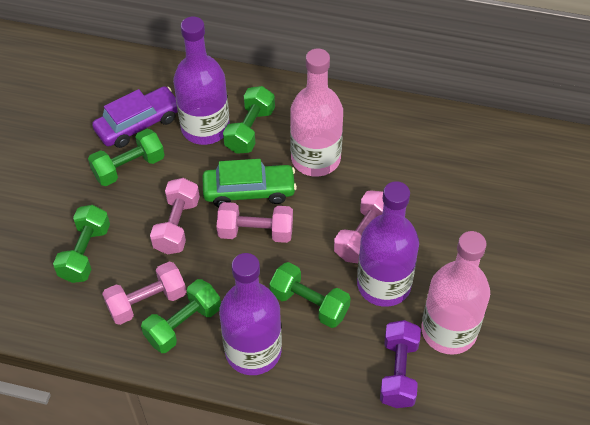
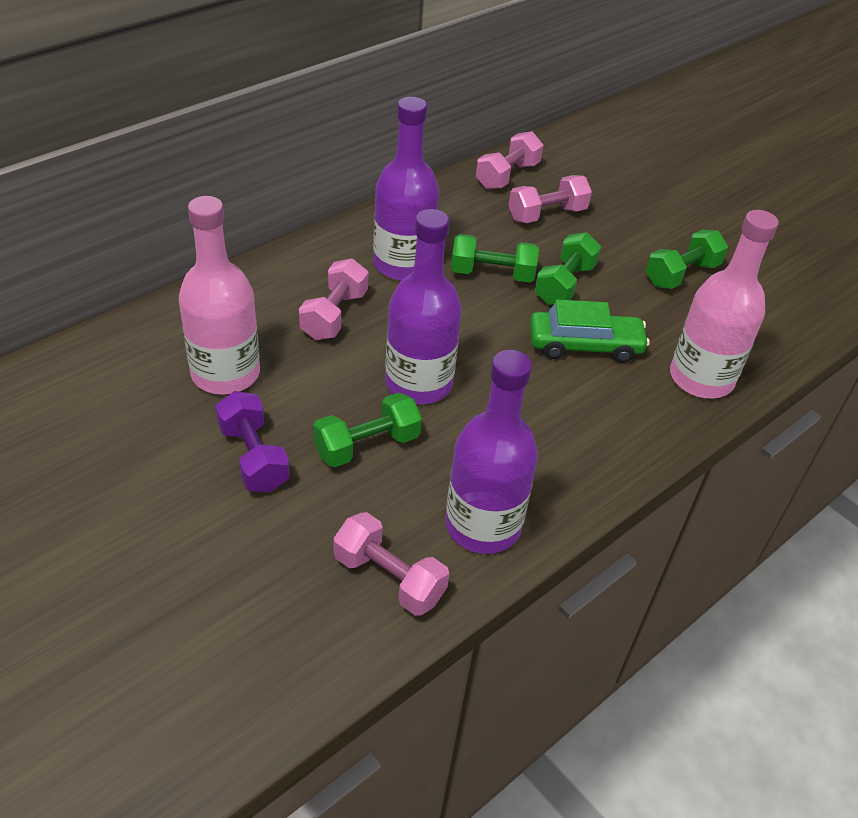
green dumbbell: 5 -> 4
purple car: 1 -> 0

